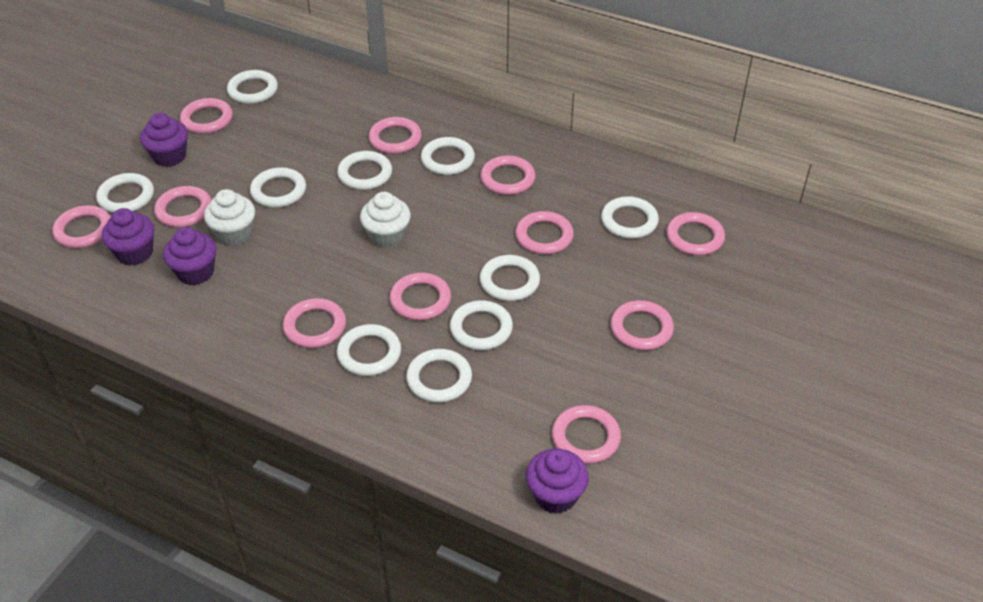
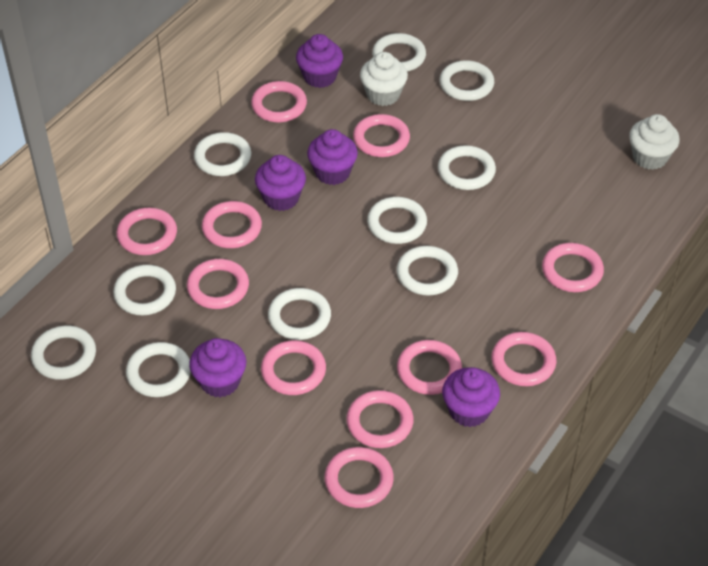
purple cupcake: 4 -> 5

